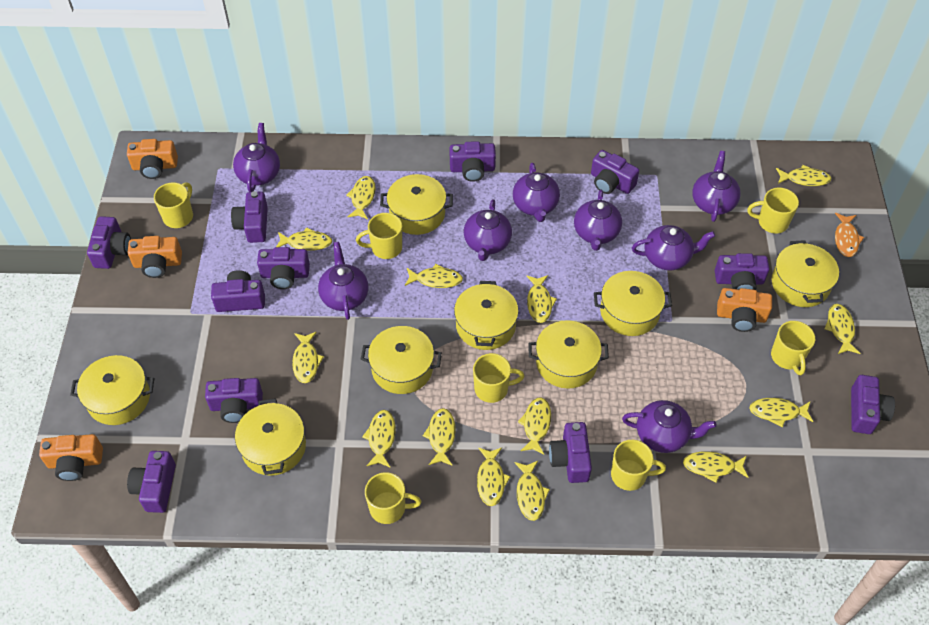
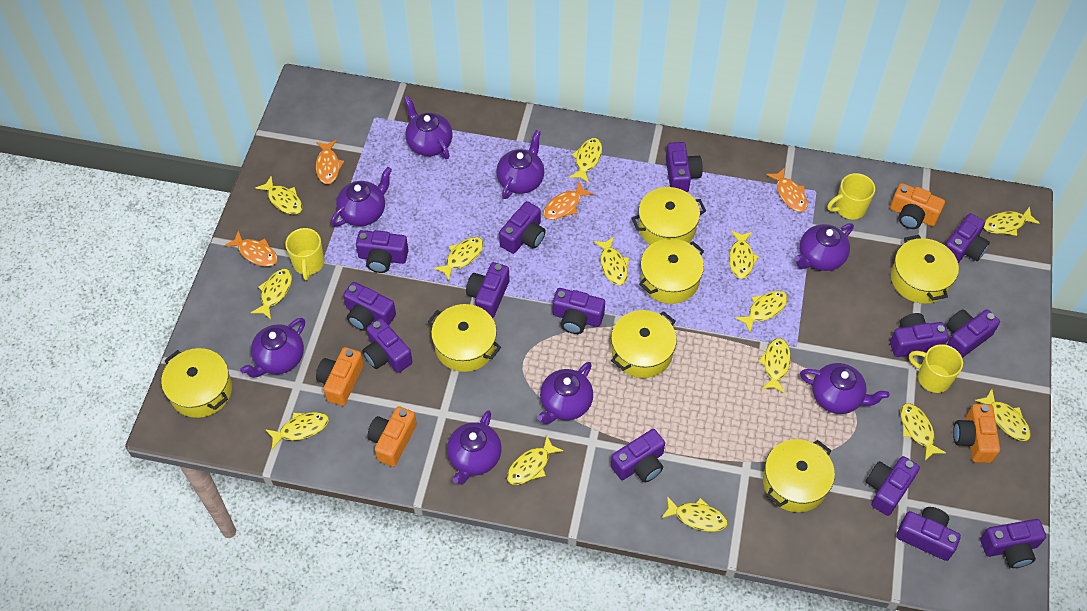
orange fish: 1 -> 4
purple camera: 11 -> 14
yellow mug: 7 -> 3
yellow pot: 8 -> 7

